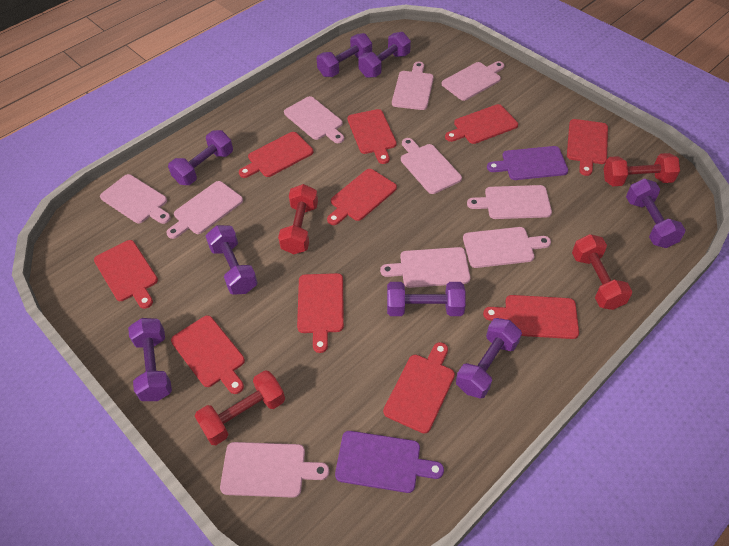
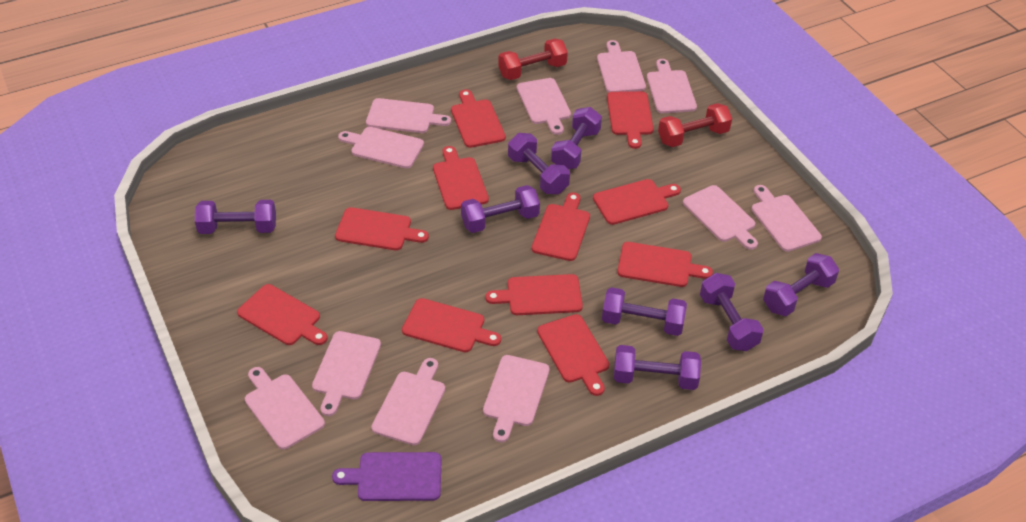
pink cutting board: 10 -> 11
purple cutting board: 2 -> 1
red cutting board: 10 -> 11
red dumbbell: 4 -> 2

